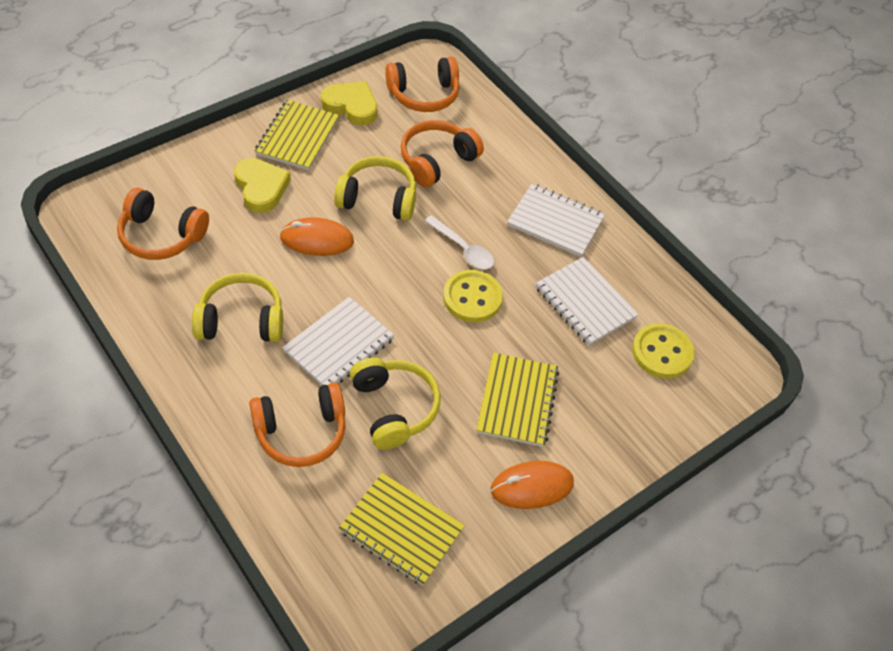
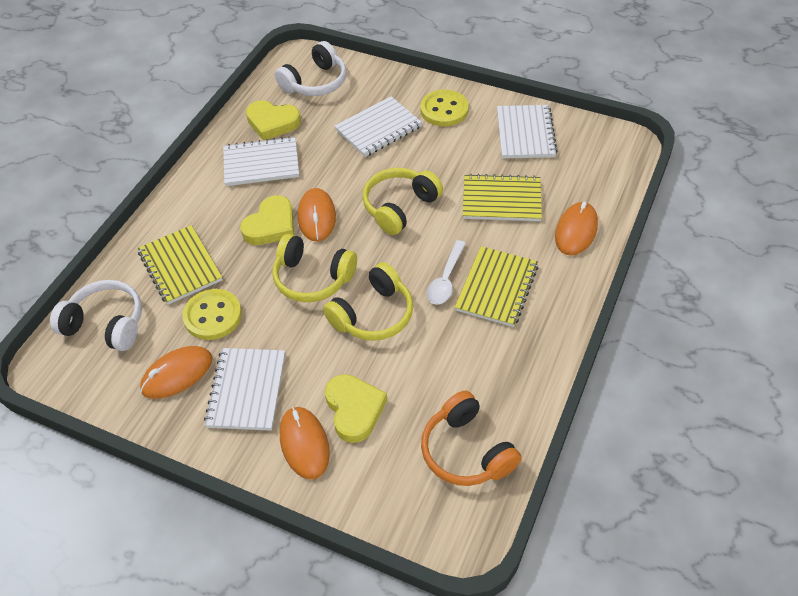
orange headphones: 4 -> 1
orange mouse: 2 -> 4
white headphones: 0 -> 2
white notebook: 3 -> 4
yellow heart: 2 -> 3

